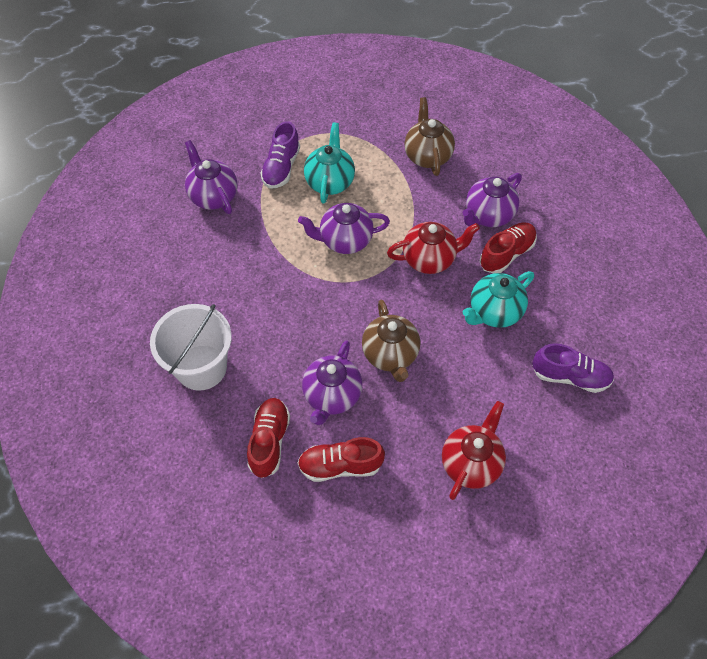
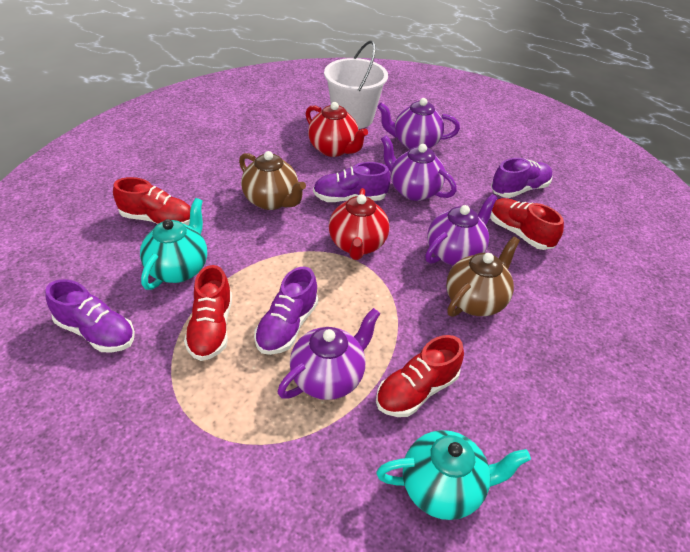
purple shoe: 2 -> 4
red shoe: 3 -> 4

